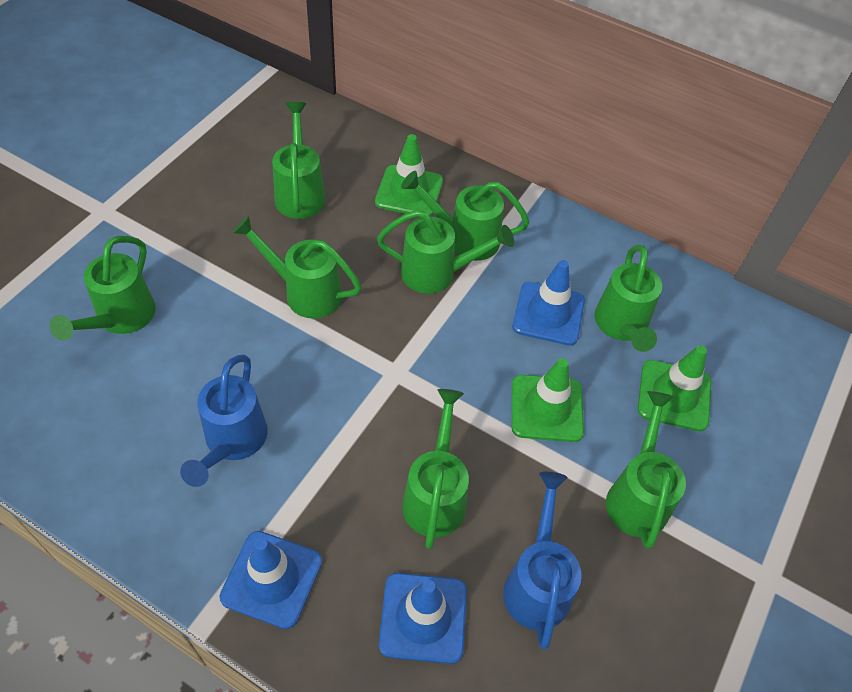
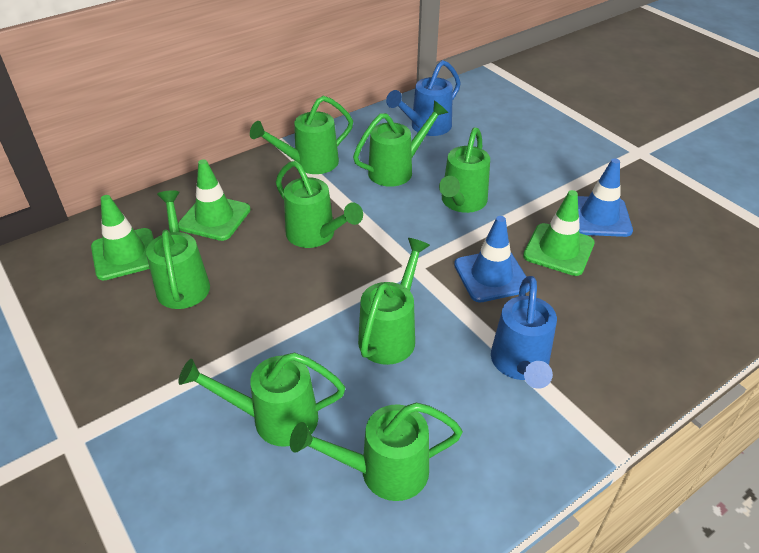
blue traffic cone: 3 -> 2

